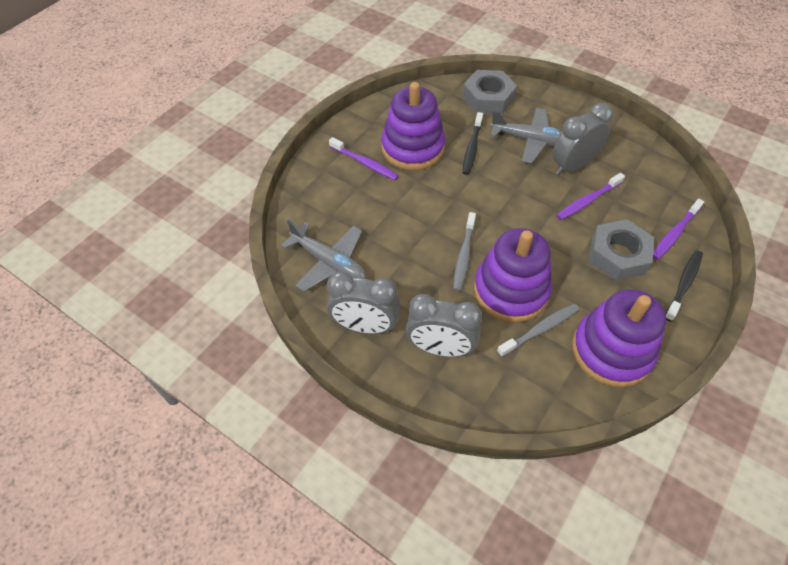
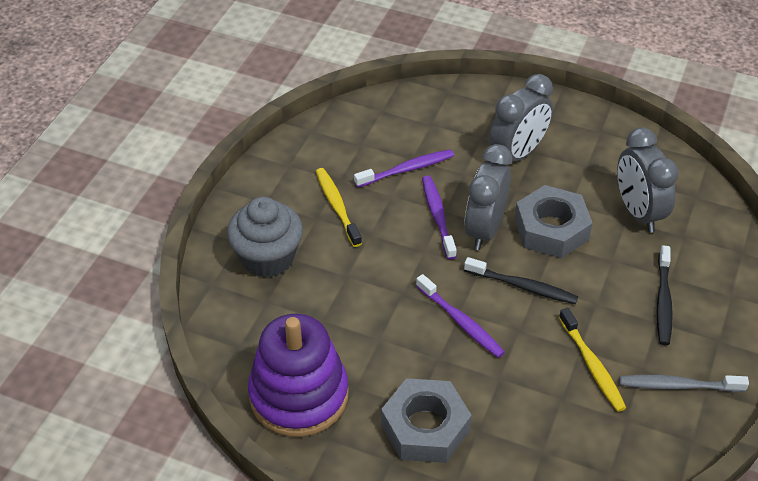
grey cupcake: 0 -> 1
grey plane: 2 -> 0
grey toothbrush: 2 -> 1
purple stacking toy: 3 -> 1
yellow toothbrush: 0 -> 2

